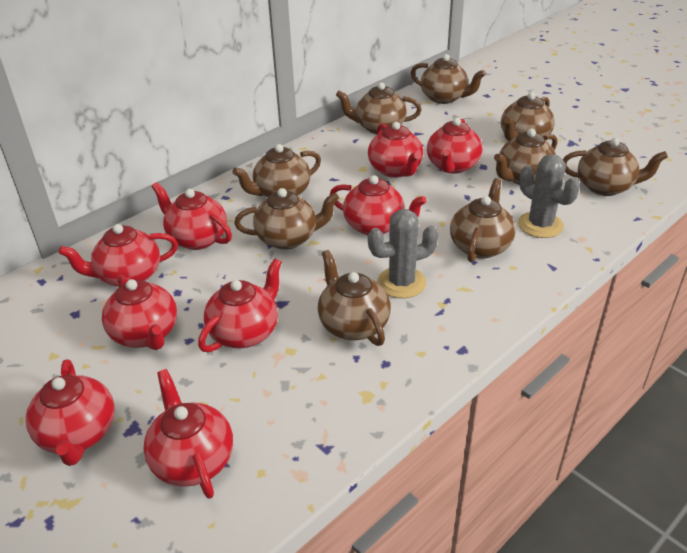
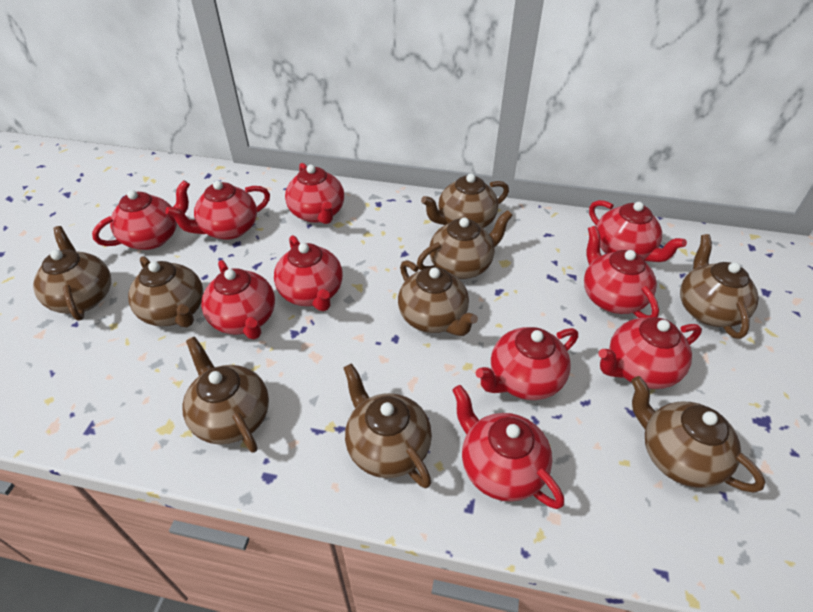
grey cactus: 2 -> 0
red teapot: 9 -> 10

